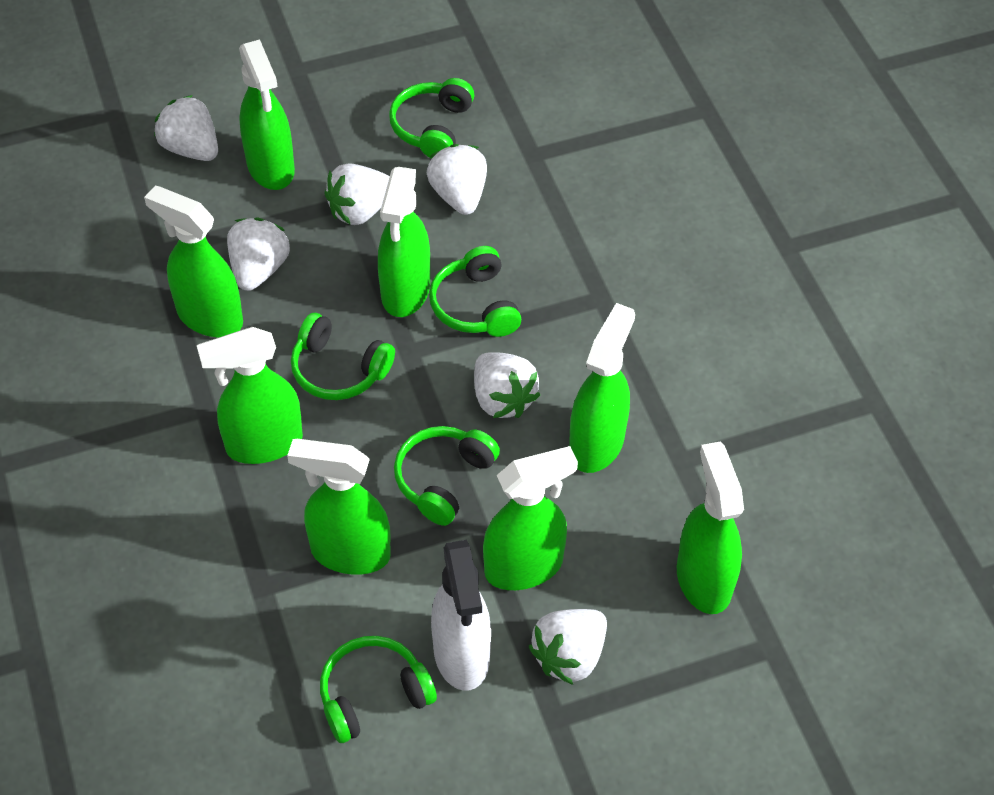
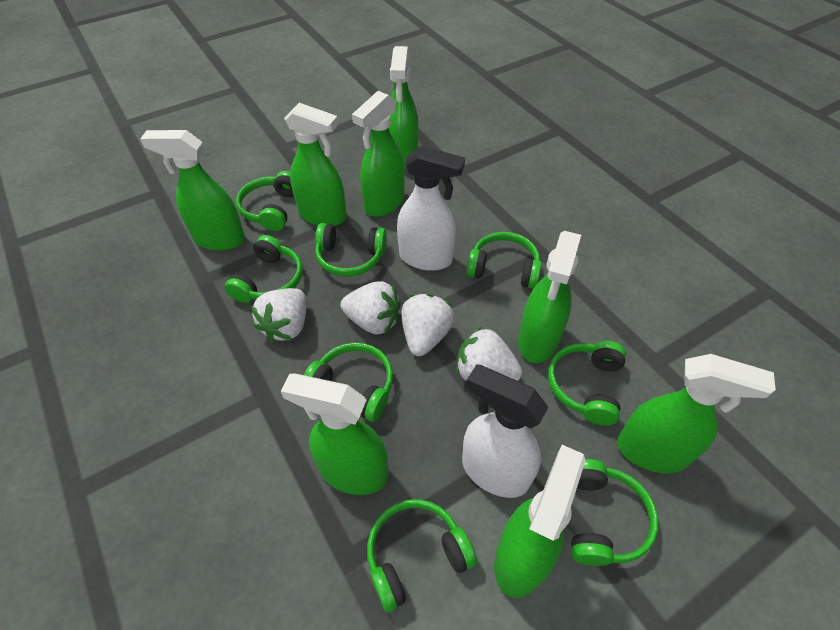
green headphones: 5 -> 8
white spray bottle: 1 -> 2
white strawberry: 6 -> 4

